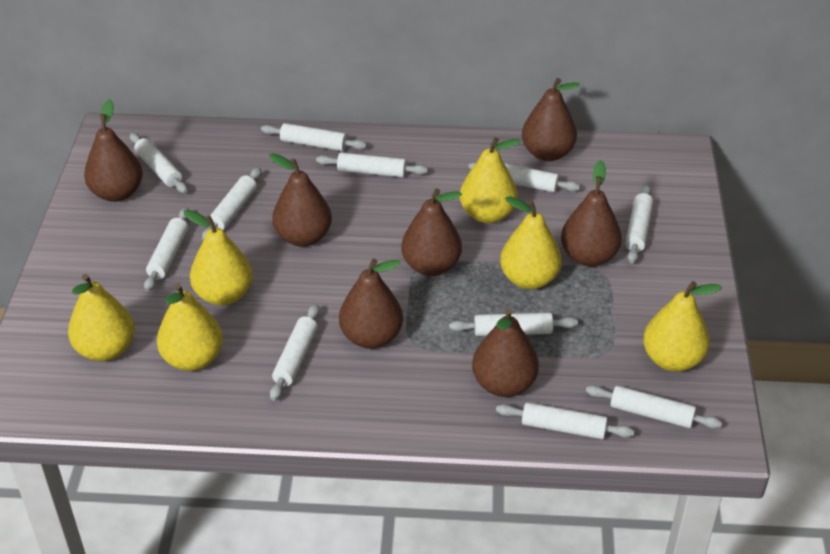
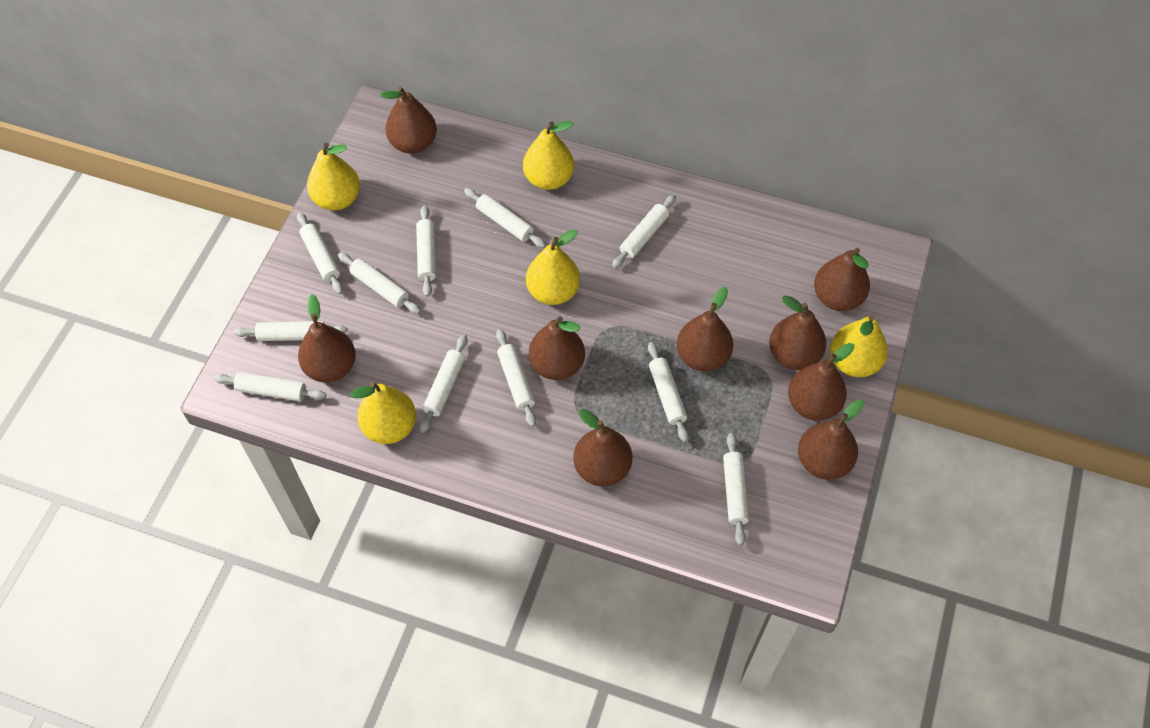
brown pear: 7 -> 9
yellow pear: 6 -> 5

